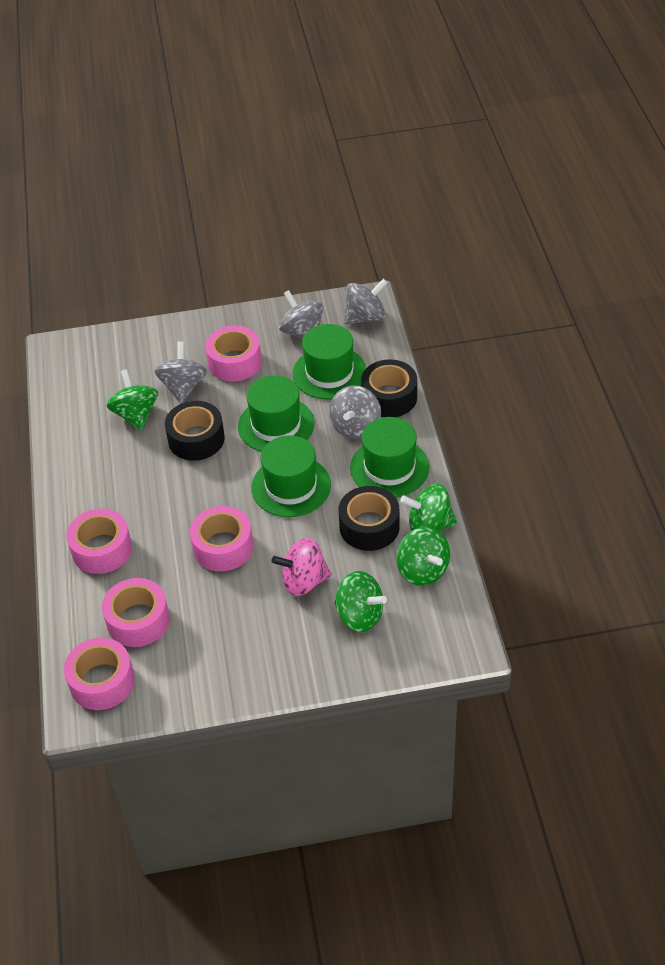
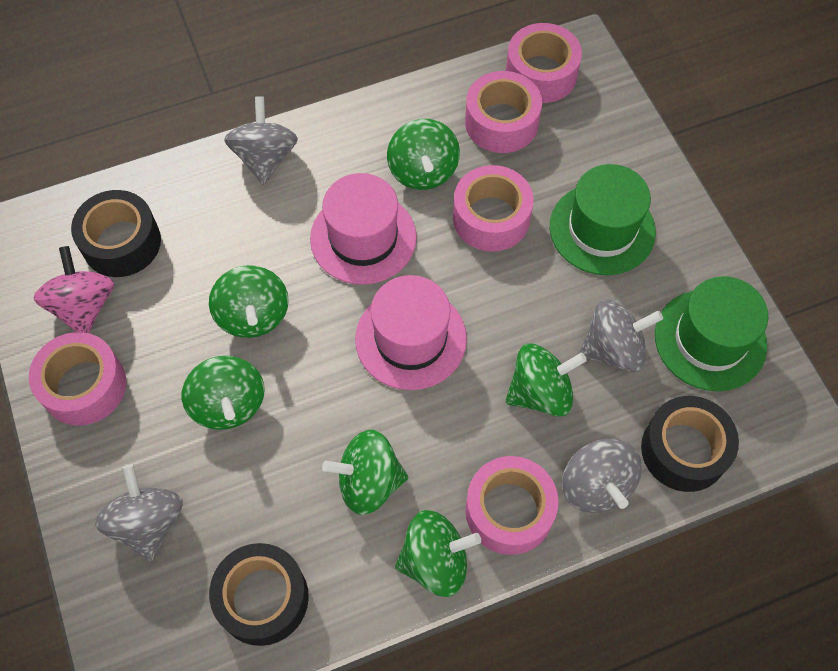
green hat: 4 -> 2
green spinning top: 4 -> 6
pink hat: 0 -> 2

